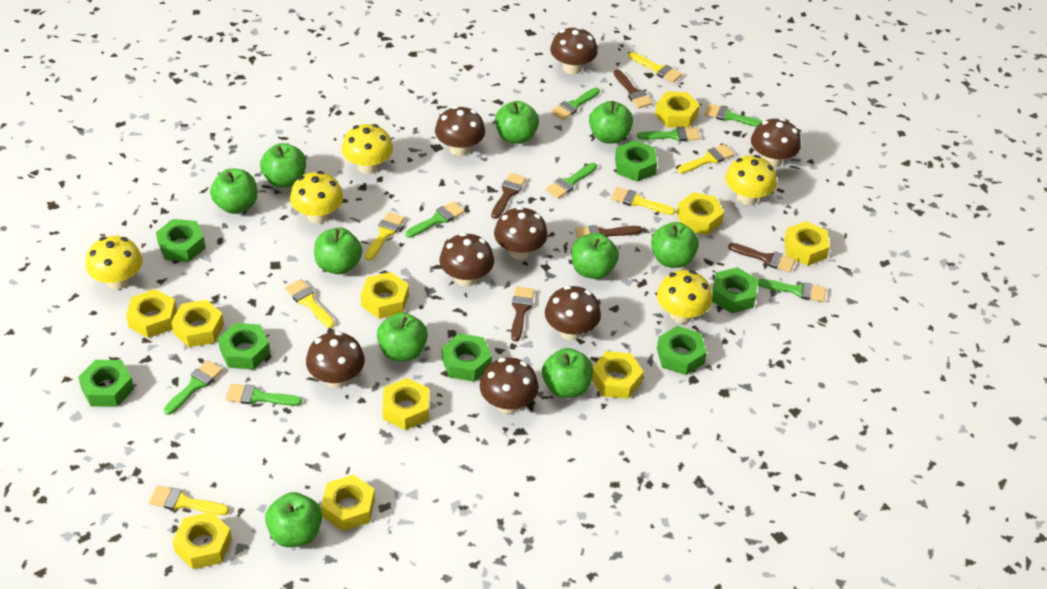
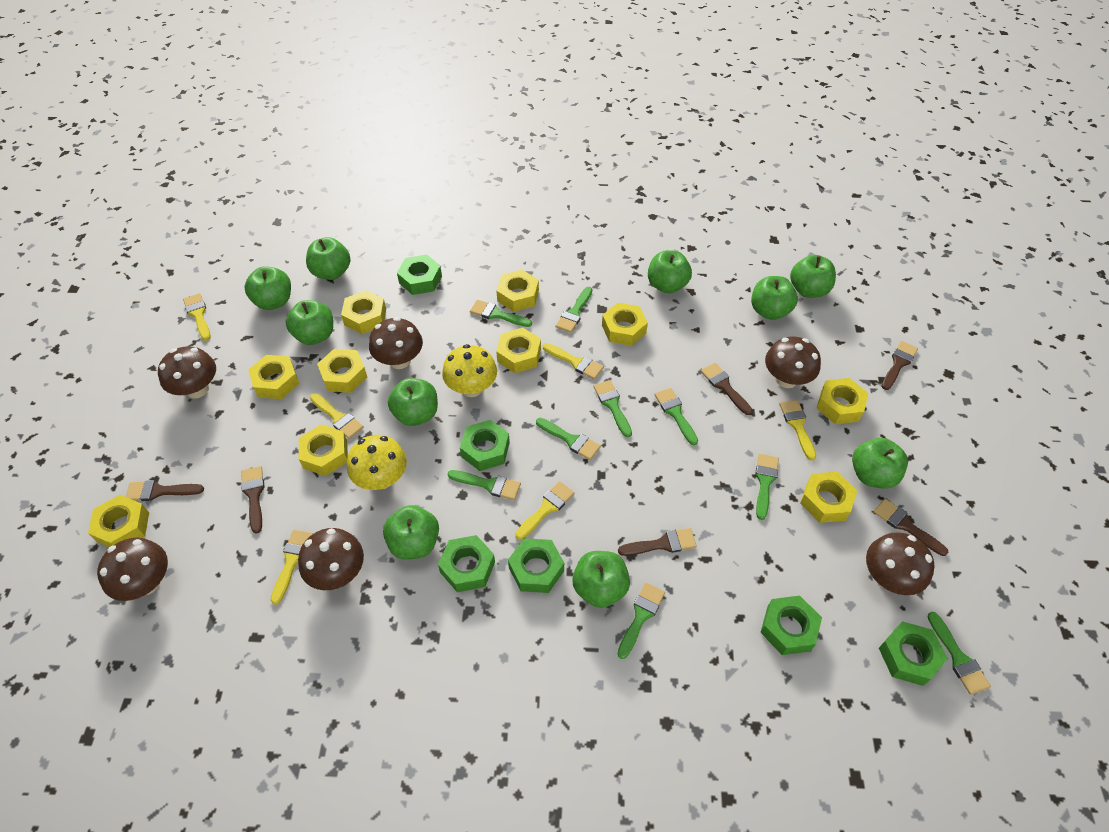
brown brush: 5 -> 6
brown mushroom: 8 -> 6
green brush: 8 -> 9
green nut: 7 -> 6
yellow mushroom: 5 -> 2

